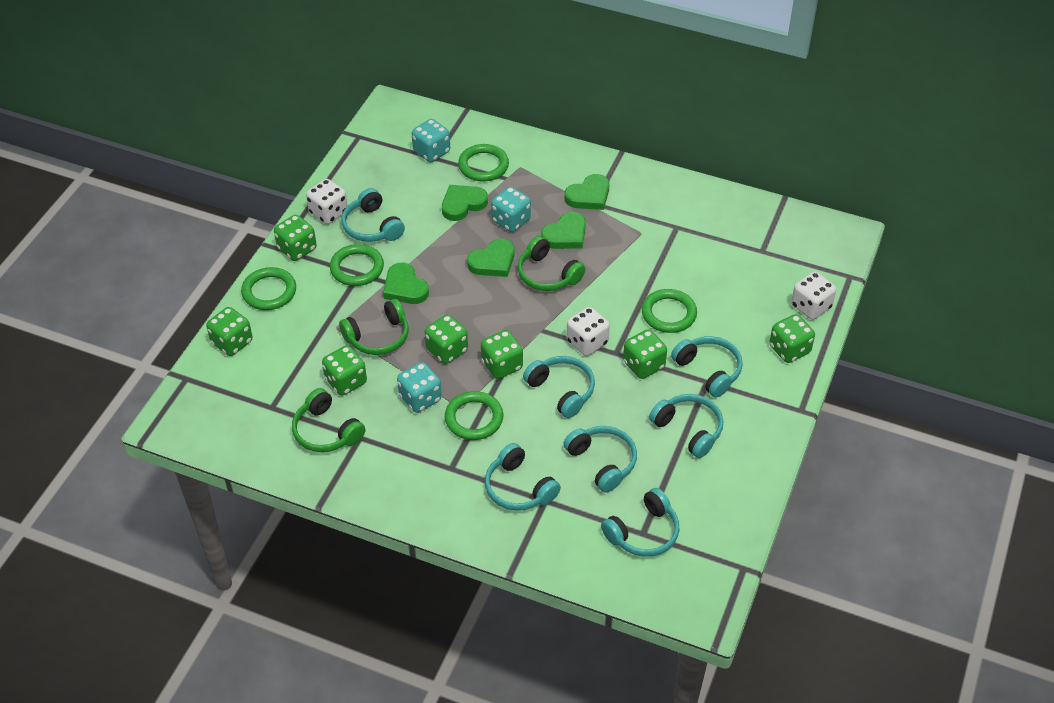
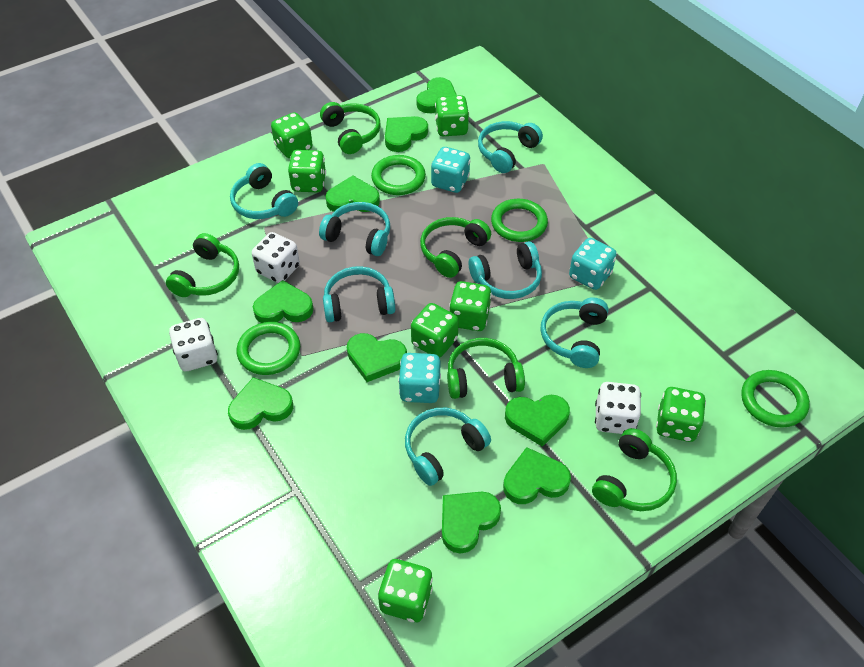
green headphones: 3 -> 5
green heart: 5 -> 9
green ring: 5 -> 4

